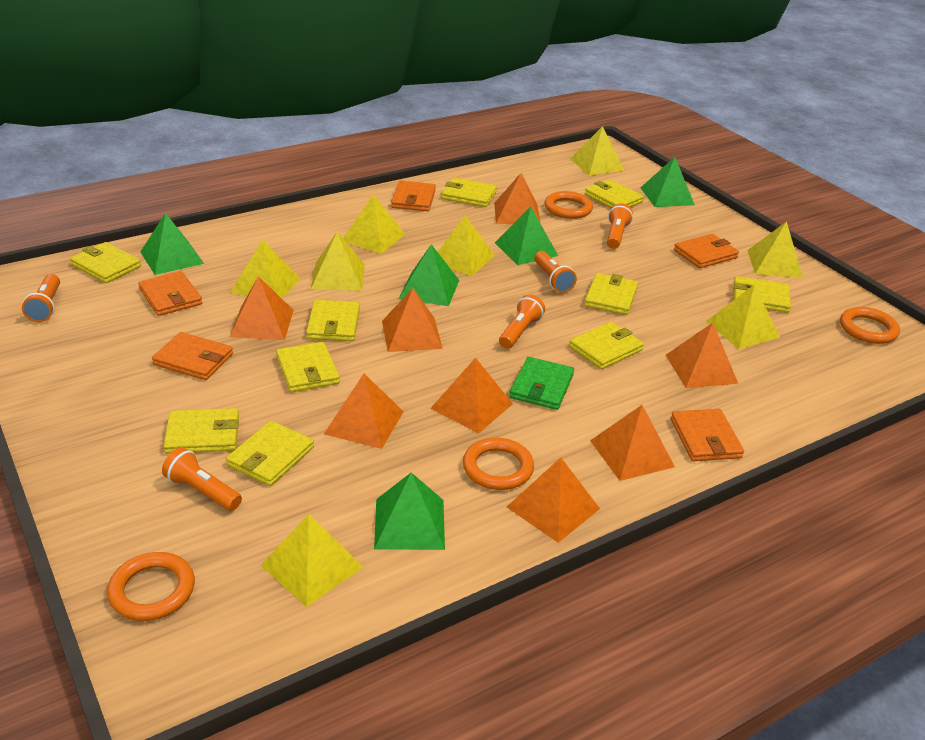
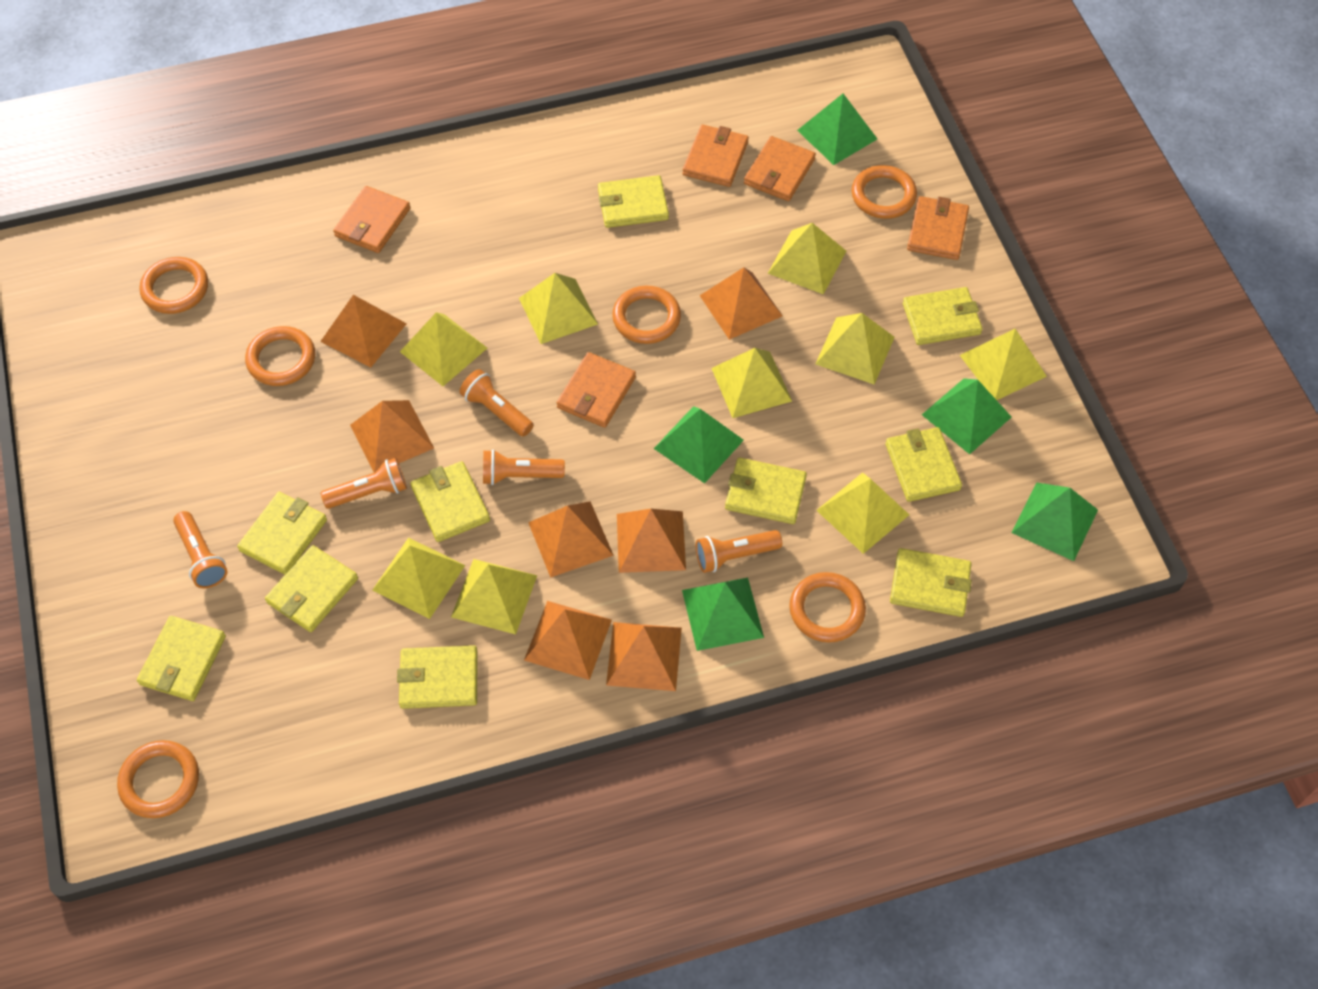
green wallet: 1 -> 0
orange pyramid: 8 -> 7
orange ring: 4 -> 6
yellow pyramid: 8 -> 9

